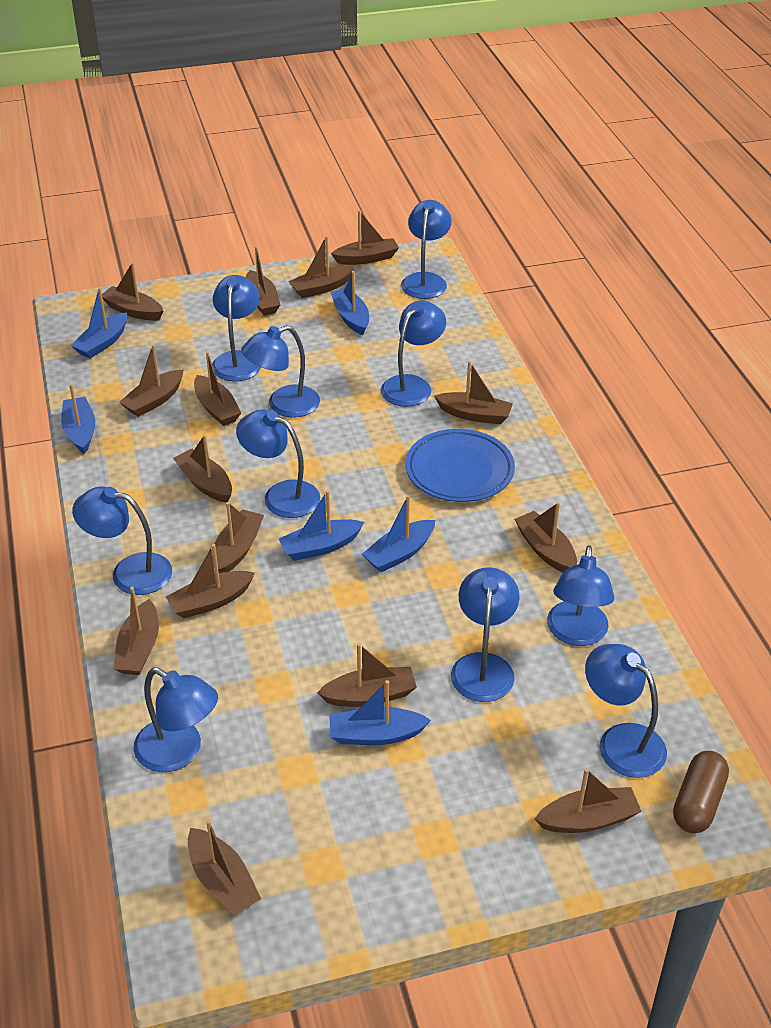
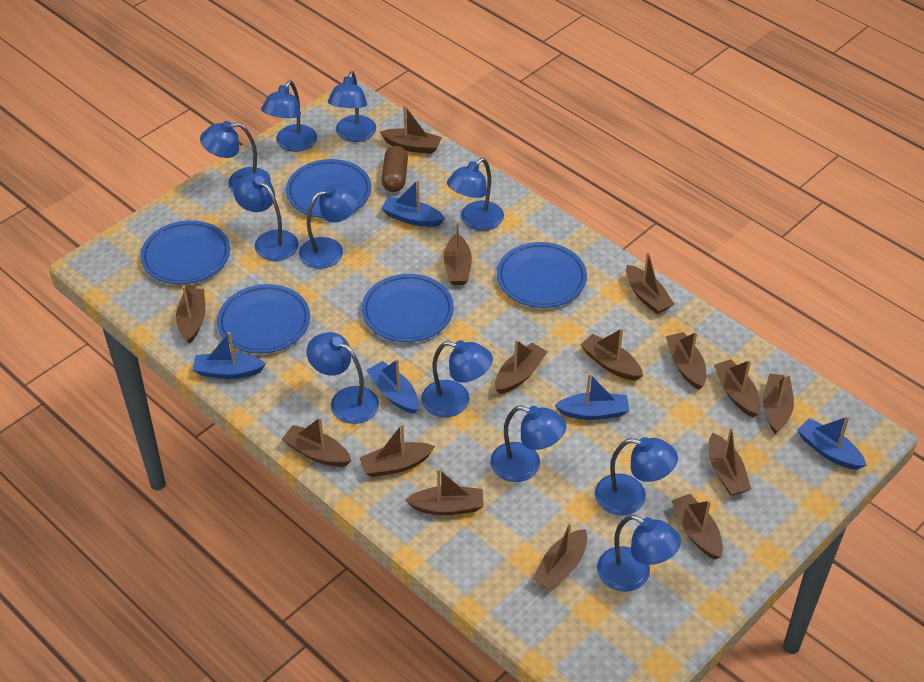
blue boat: 6 -> 5
blue lamp: 10 -> 11
blue plate: 1 -> 5

